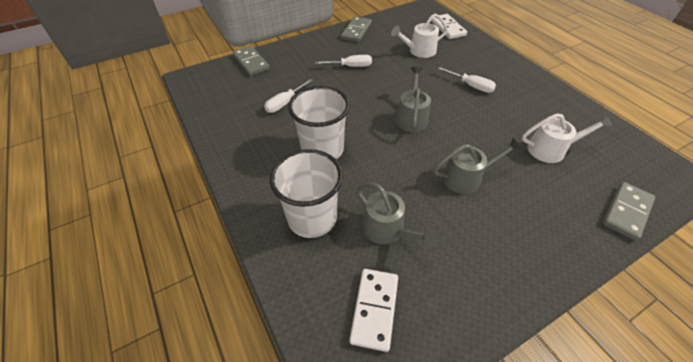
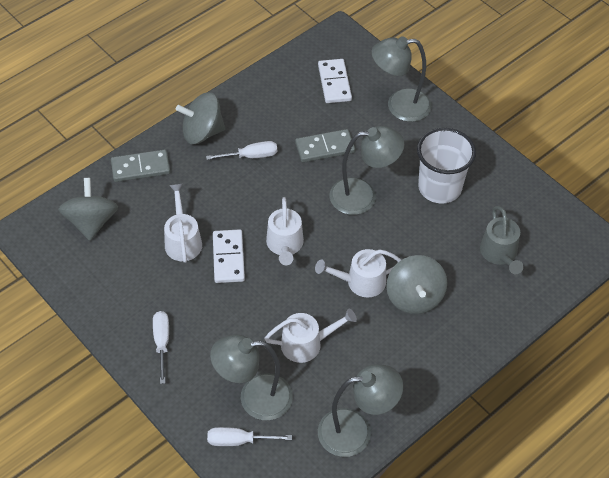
grey domino: 3 -> 2
grey lamp: 0 -> 4
grey spinning top: 0 -> 3
grey watering can: 3 -> 1
white cup: 2 -> 1
white watering can: 2 -> 4

